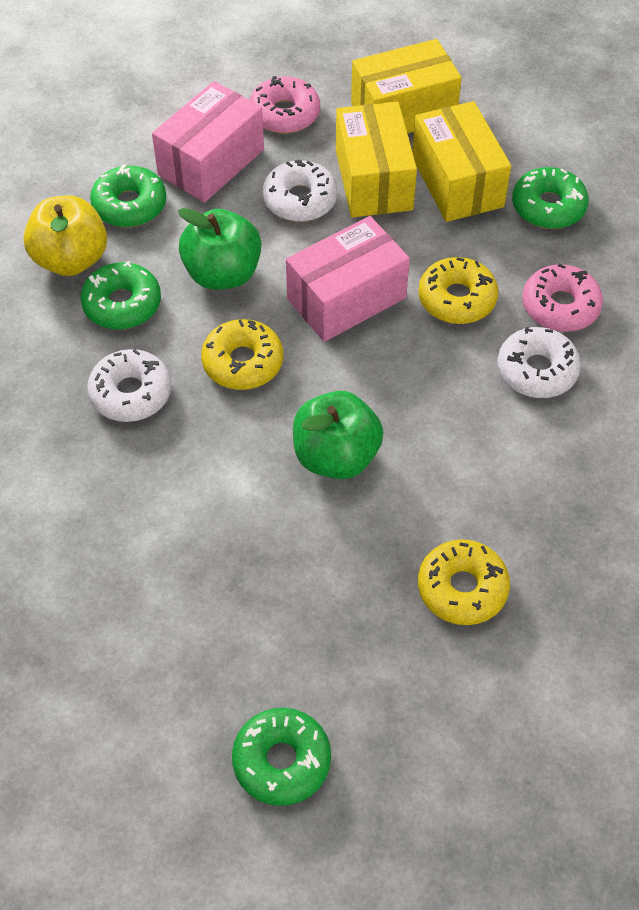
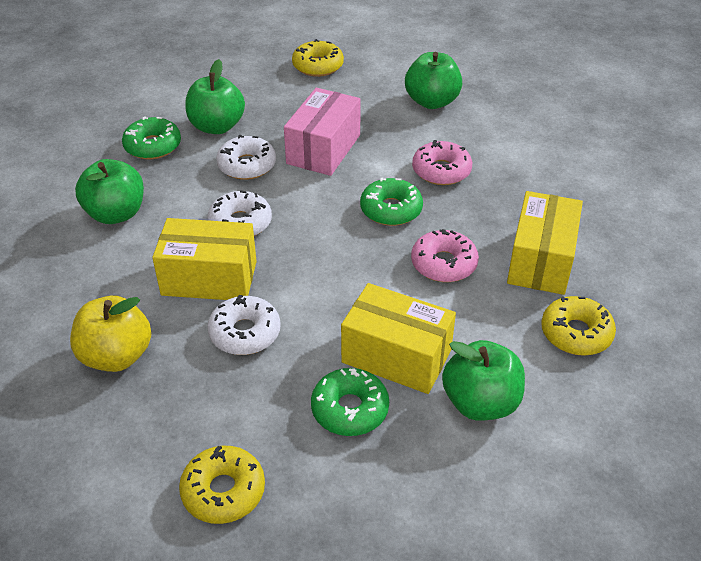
green apple: 2 -> 4
green donut: 4 -> 3
pink box: 2 -> 1

